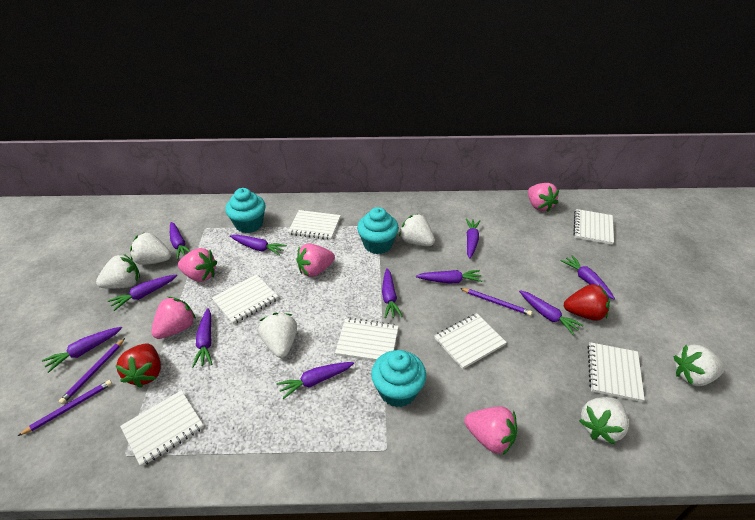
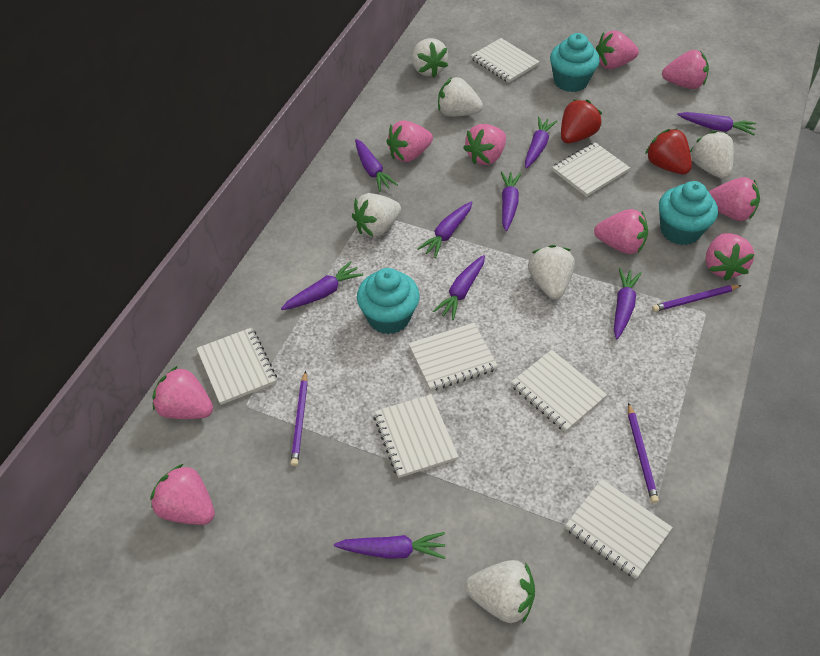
pink strawberry: 5 -> 9
purple carrot: 11 -> 9

